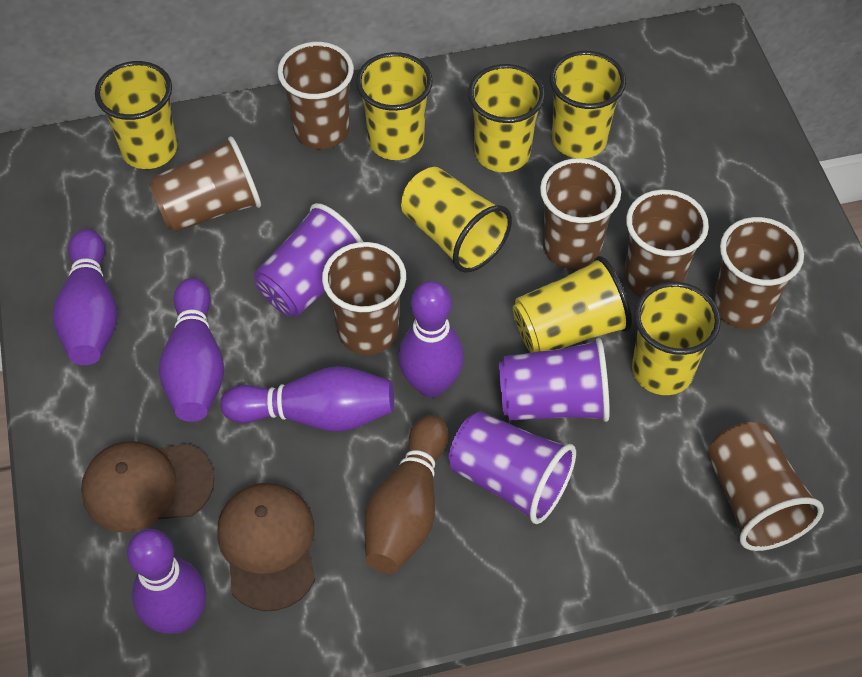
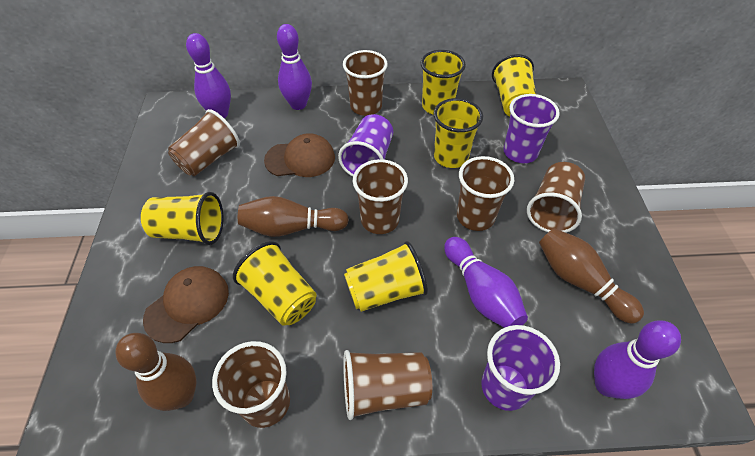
brown bowling pin: 1 -> 3
purple bowling pin: 5 -> 4
yellow cup: 7 -> 6

